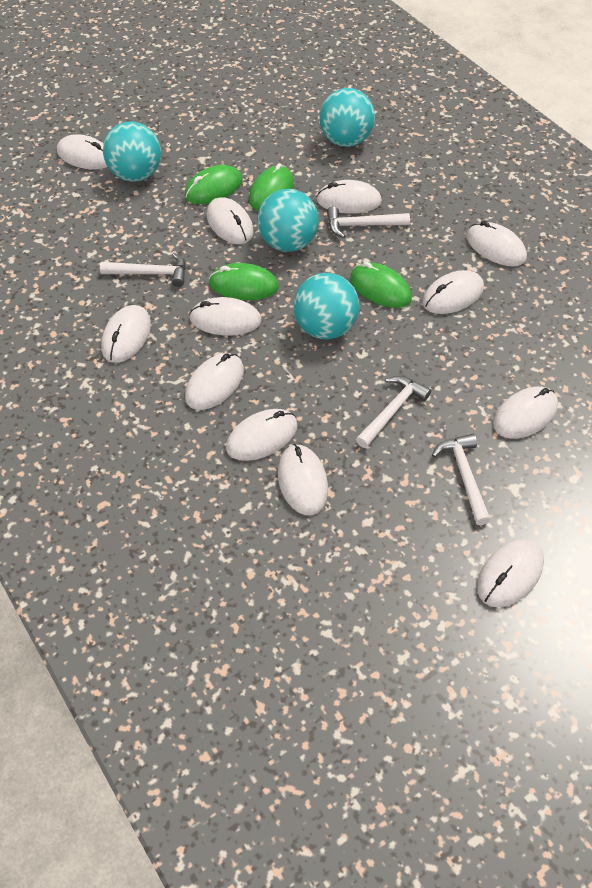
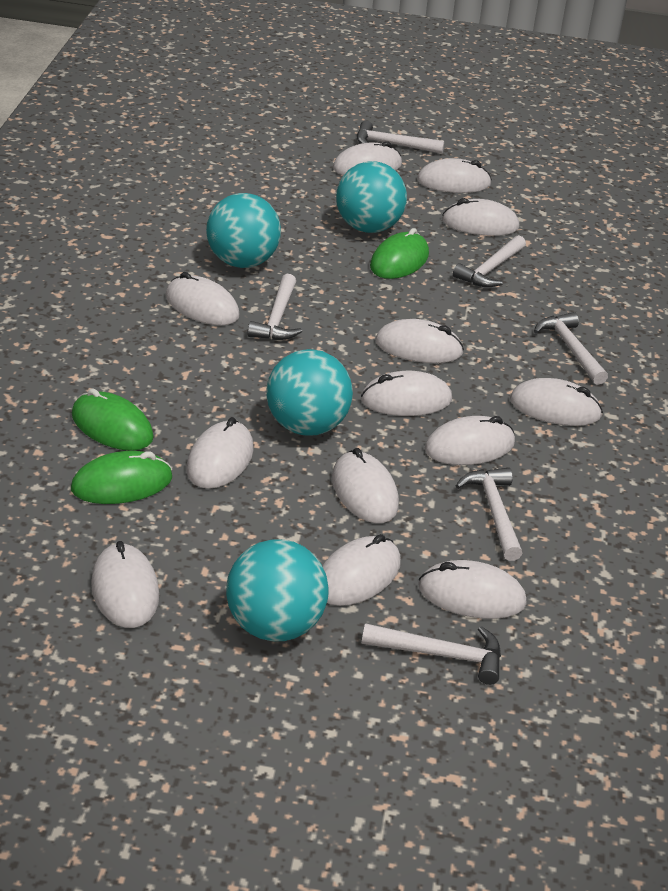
green mouse: 4 -> 3
white hammer: 4 -> 6
white mouse: 12 -> 13

